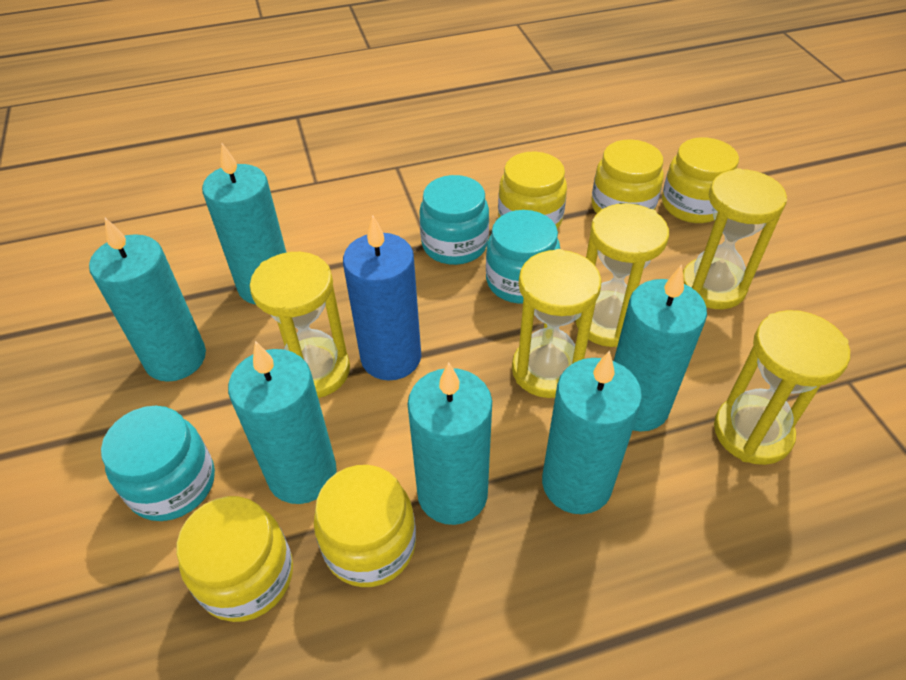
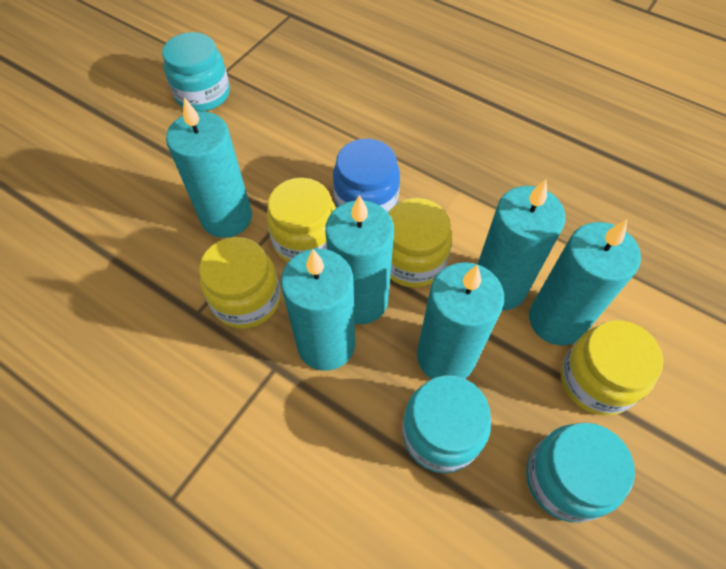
blue candle: 1 -> 0
blue jar: 0 -> 1
yellow hourglass: 5 -> 0
yellow jar: 5 -> 4

